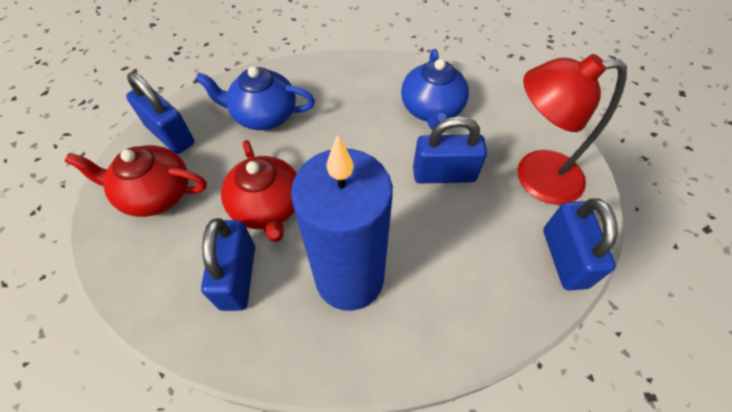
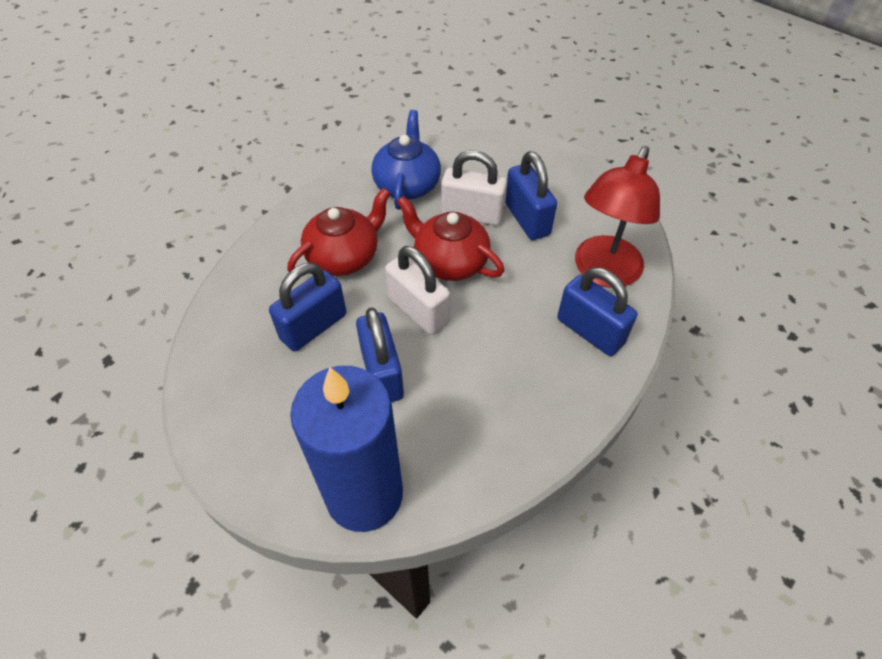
blue teapot: 2 -> 1
white padlock: 0 -> 2

